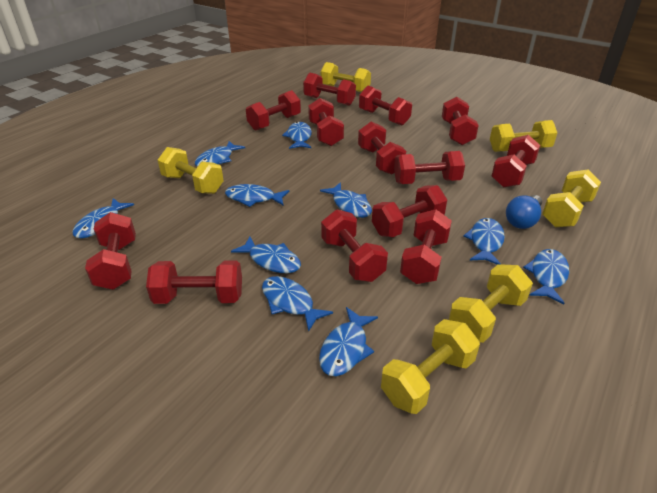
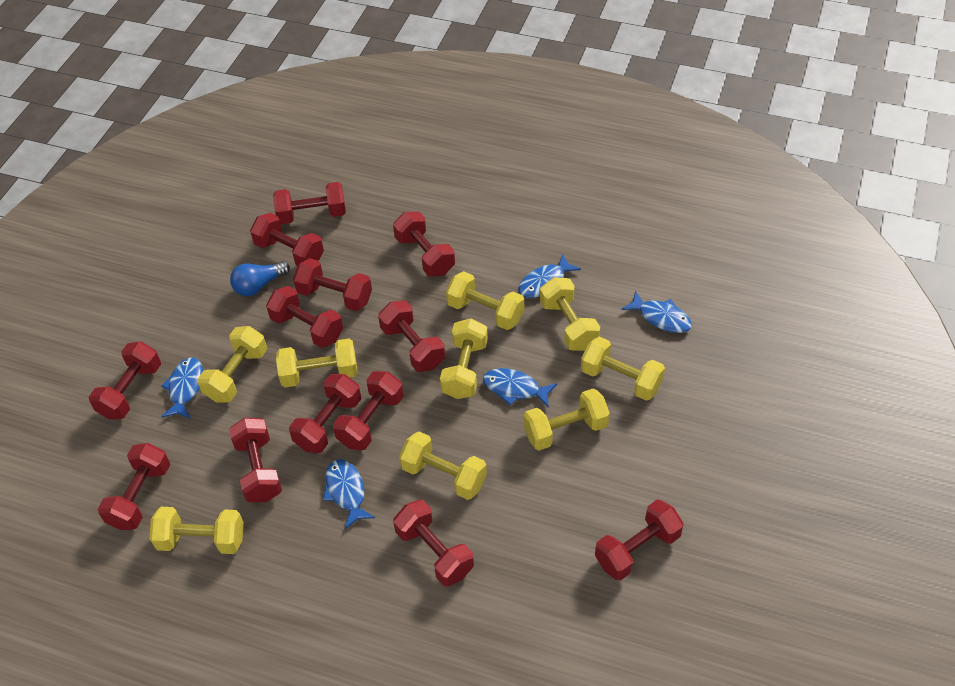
blue fish: 10 -> 5
yellow dumbbell: 6 -> 9

